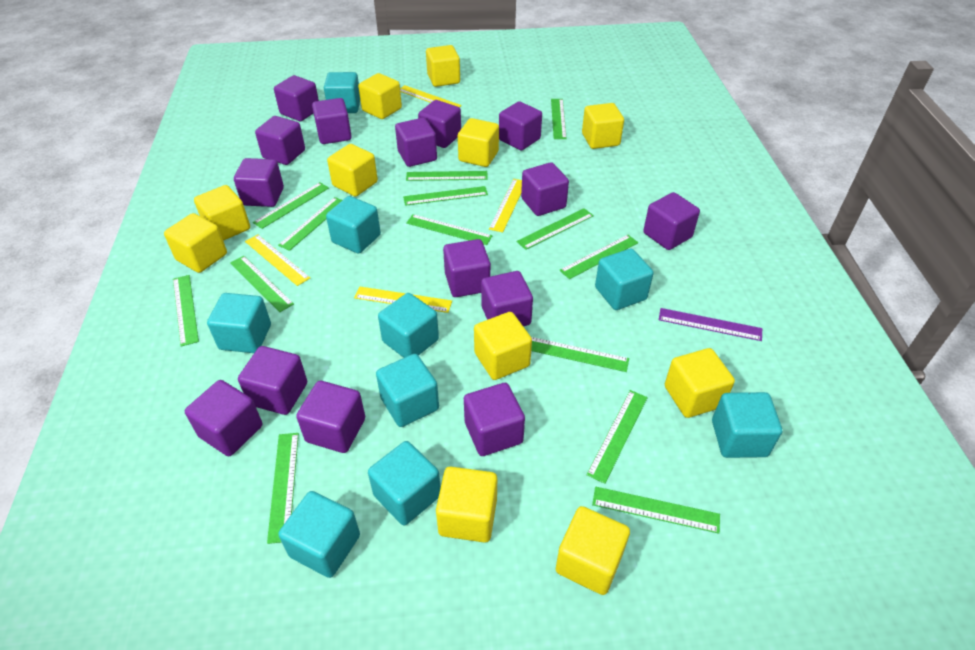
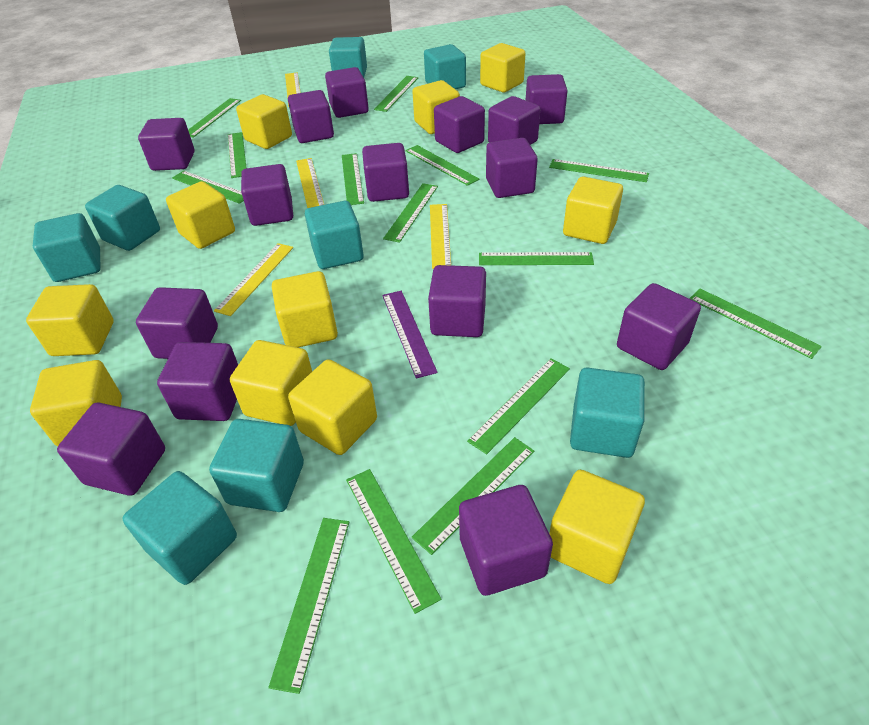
turquoise cube: 9 -> 8

